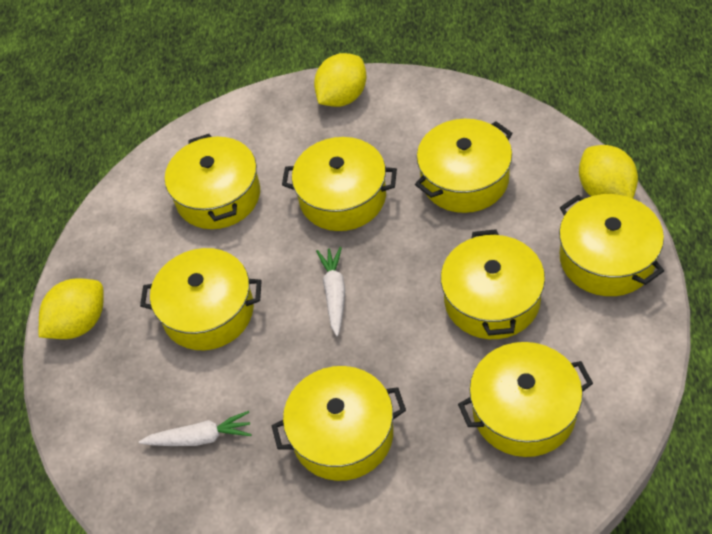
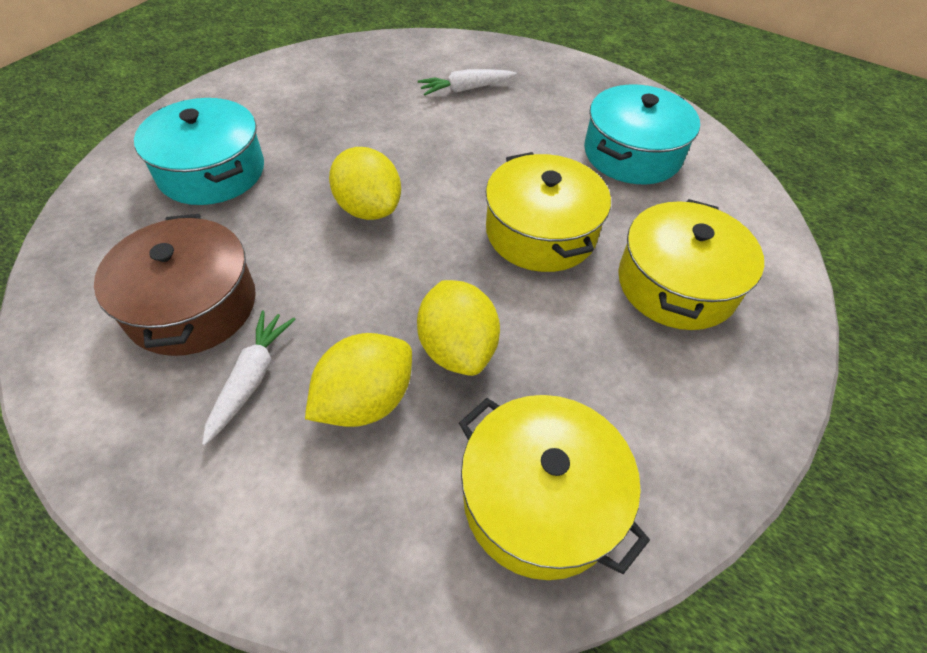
brown pot: 0 -> 1
turquoise pot: 0 -> 2
yellow pot: 8 -> 3

